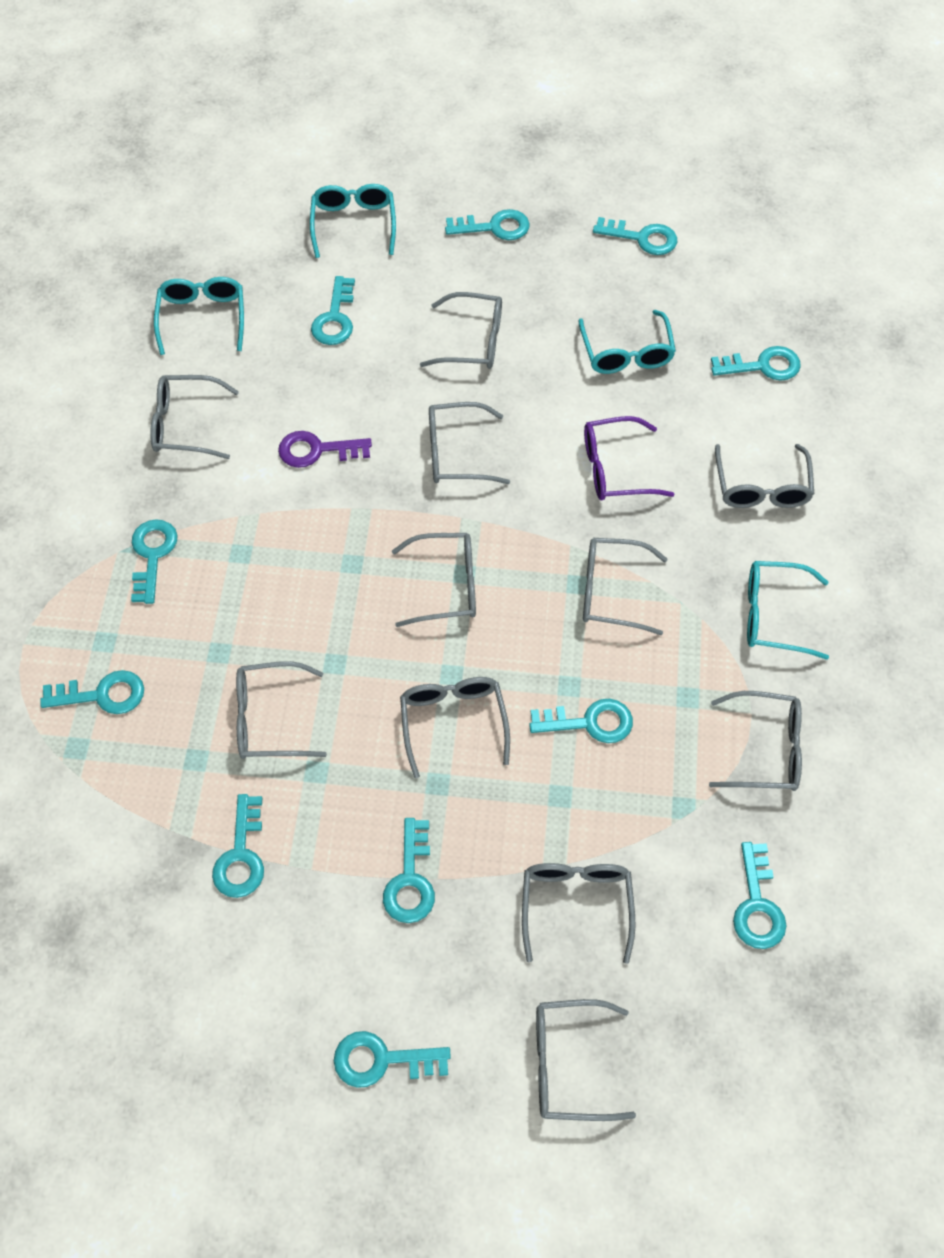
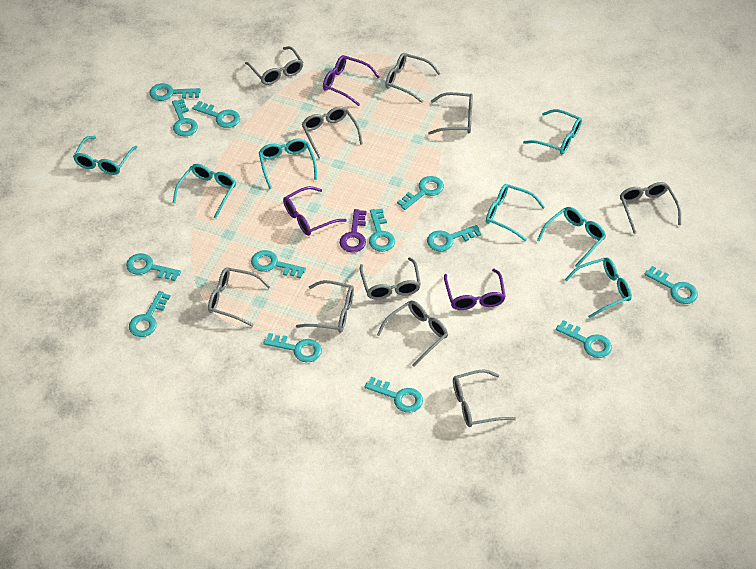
grey glasses: 11 -> 10
purple glasses: 1 -> 3
turquoise glasses: 4 -> 7
turquoise key: 11 -> 13

